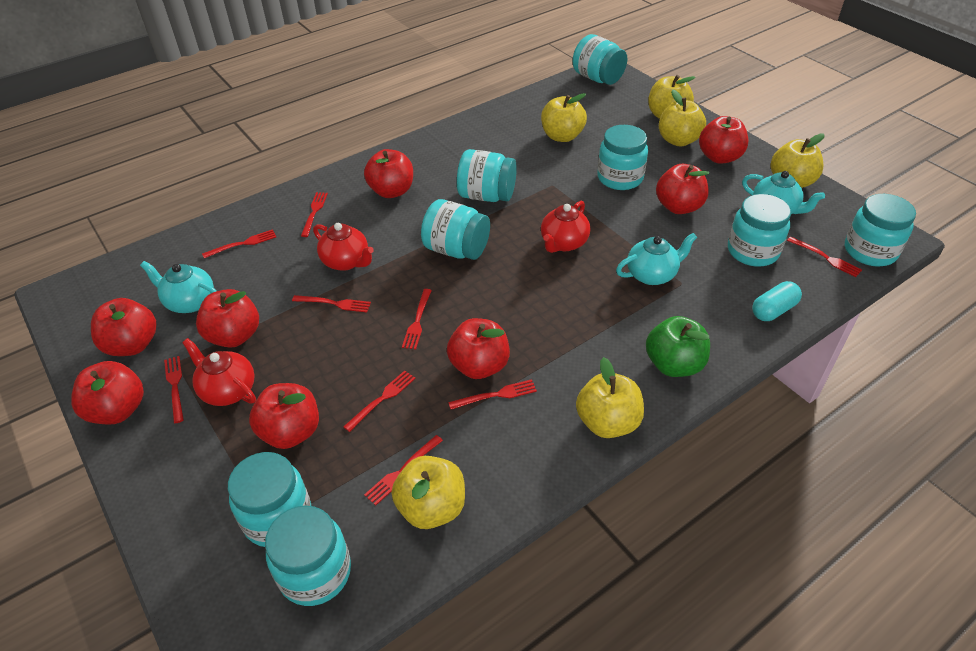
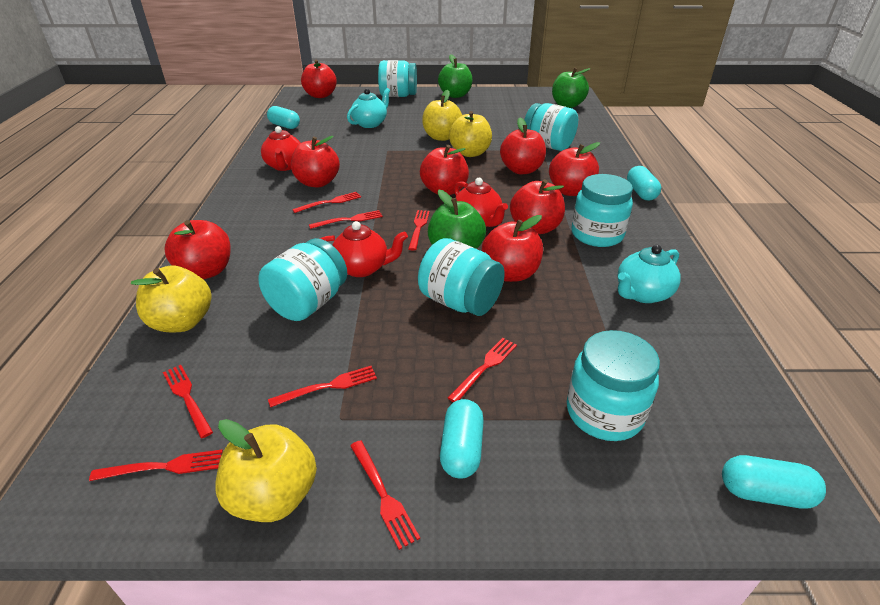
green apple: 1 -> 3
red fork: 9 -> 8
turquoise capsule: 1 -> 4
turquoise jar: 8 -> 6
turquoise teapot: 3 -> 2
yellow apple: 6 -> 4

